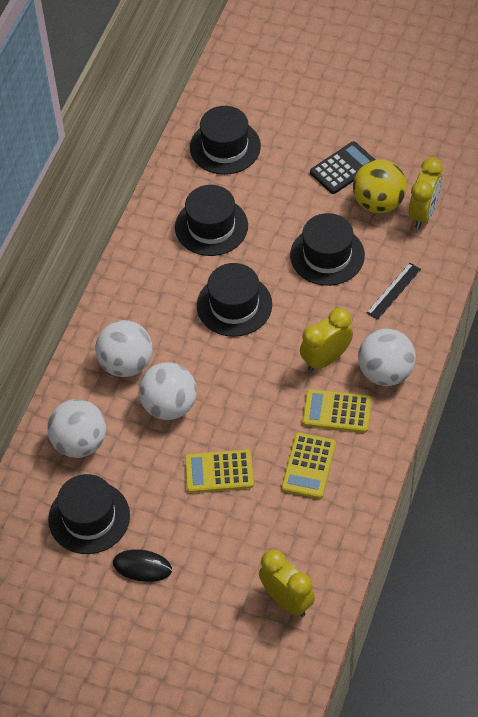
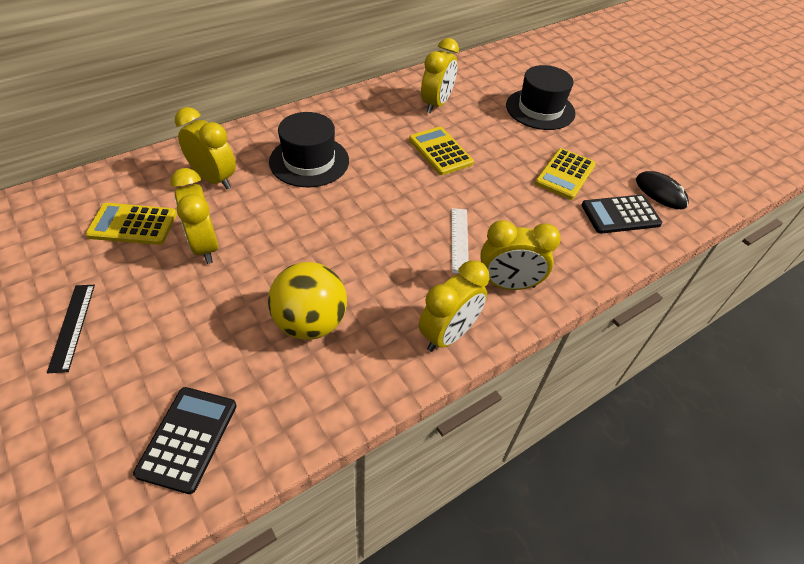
black calculator: 1 -> 2
black hat: 5 -> 2
white ball: 4 -> 0
white ruler: 0 -> 1
yellow clock: 3 -> 5

